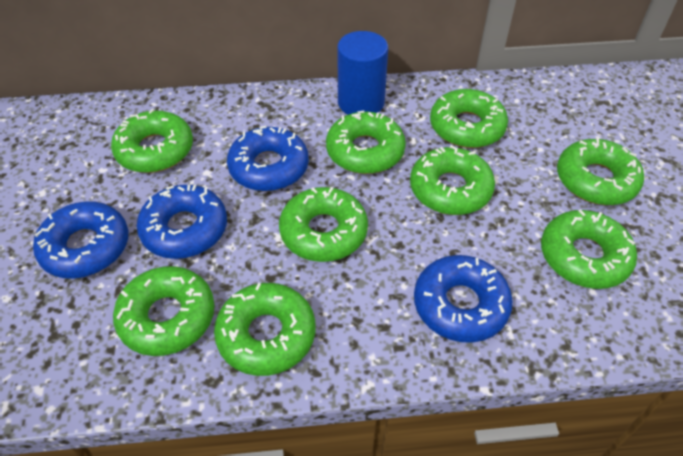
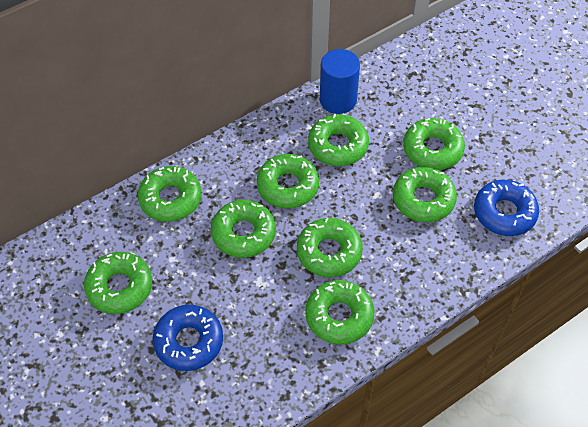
blue donut: 4 -> 2

